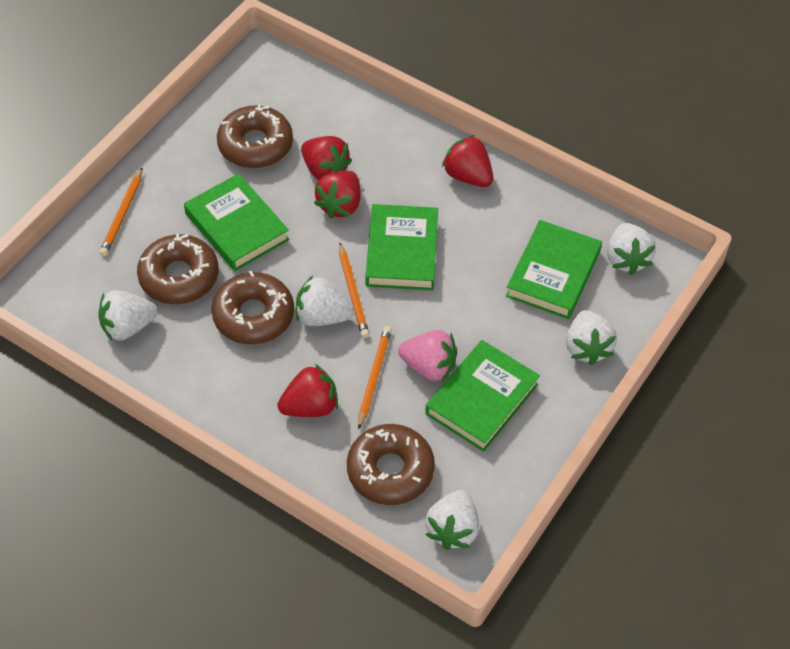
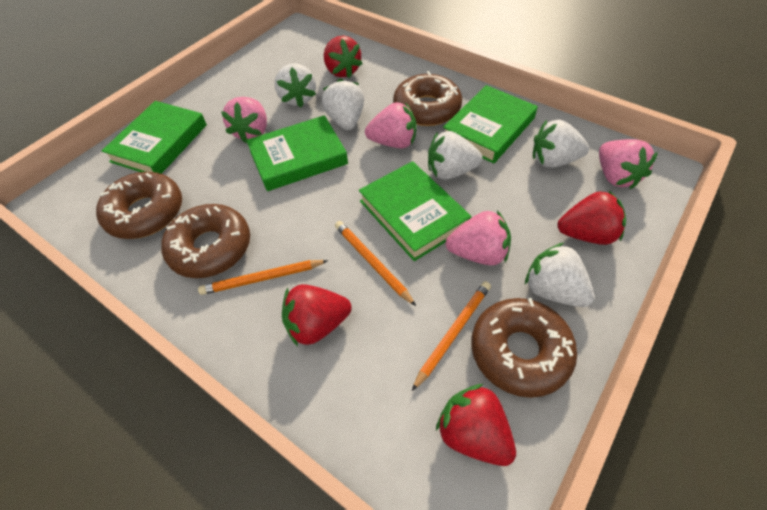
pink strawberry: 1 -> 4

